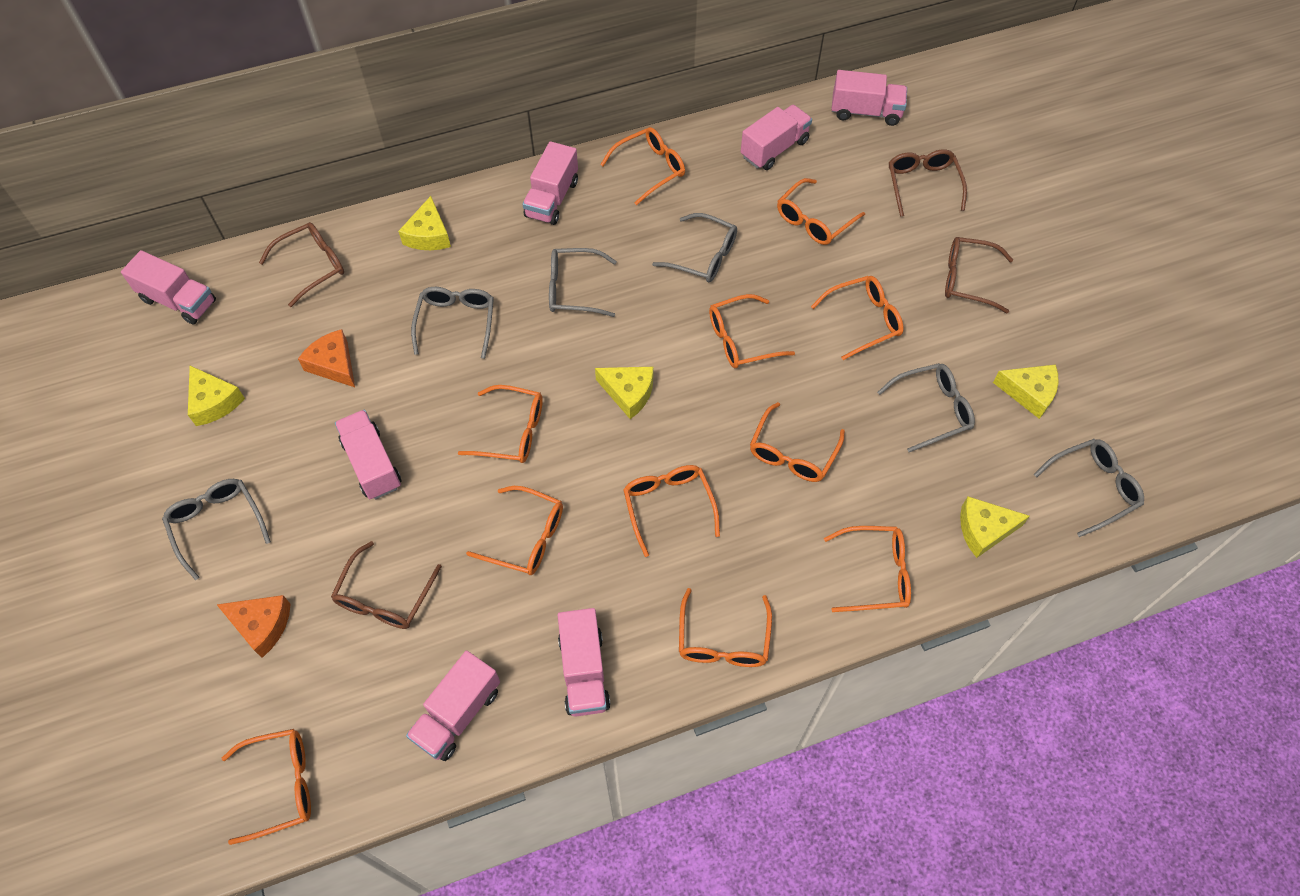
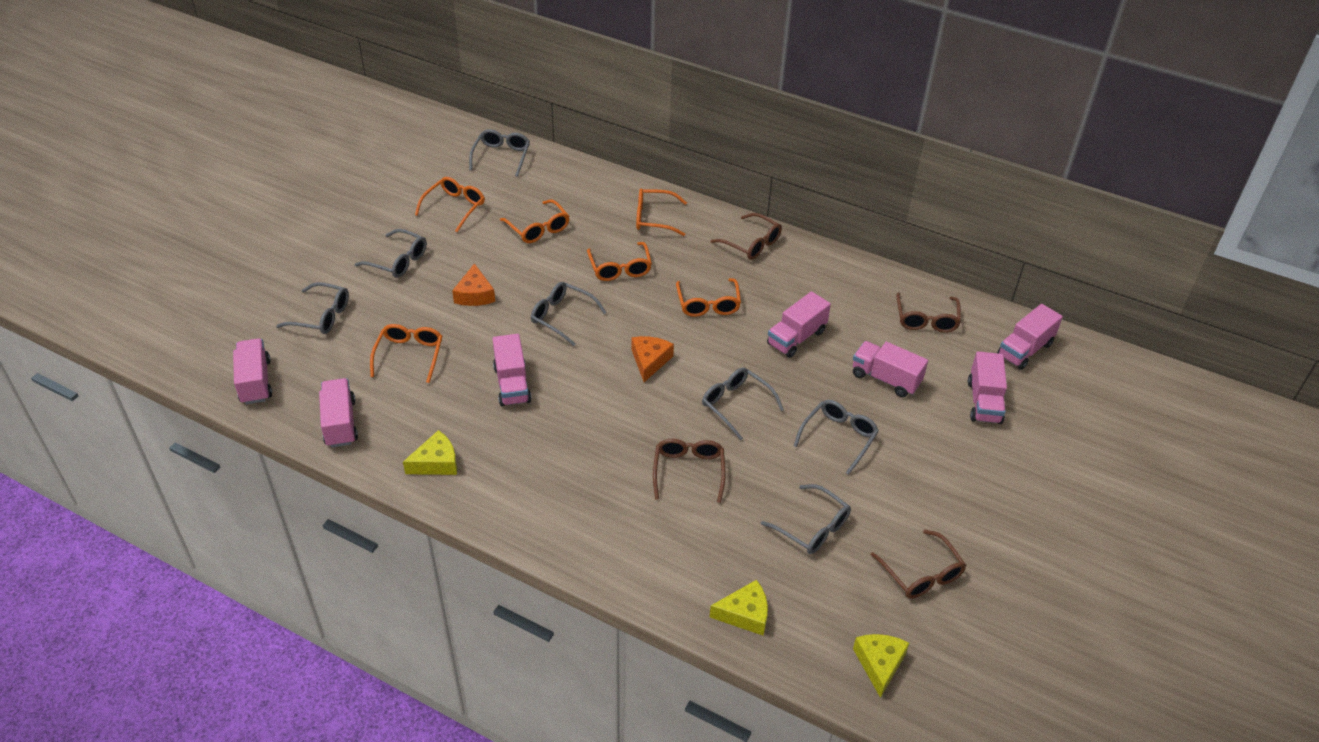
grey glasses: 6 -> 7
orange glasses: 11 -> 6
yellow cheese: 5 -> 3

